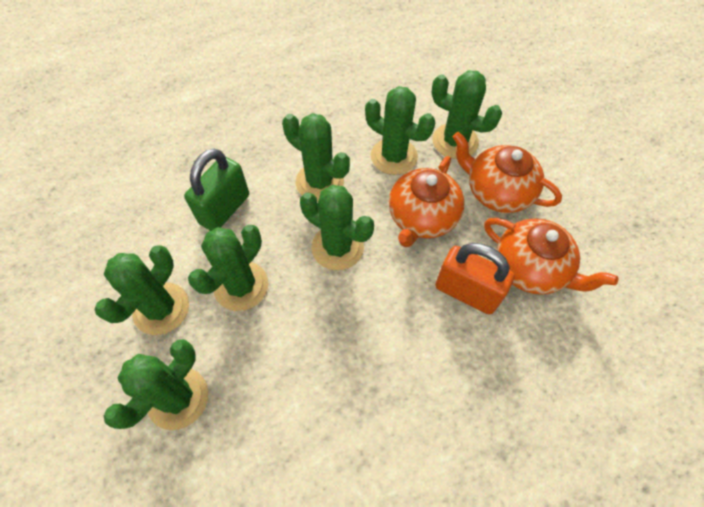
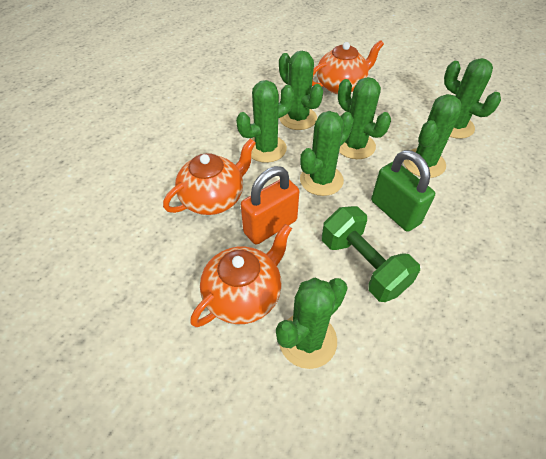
green dumbbell: 0 -> 1

